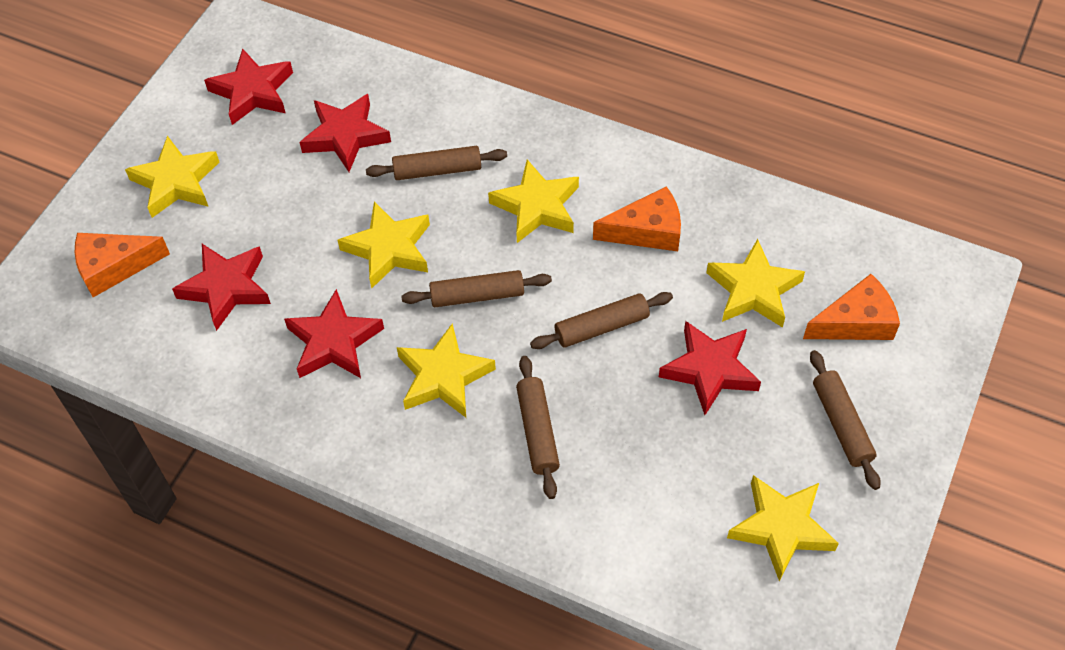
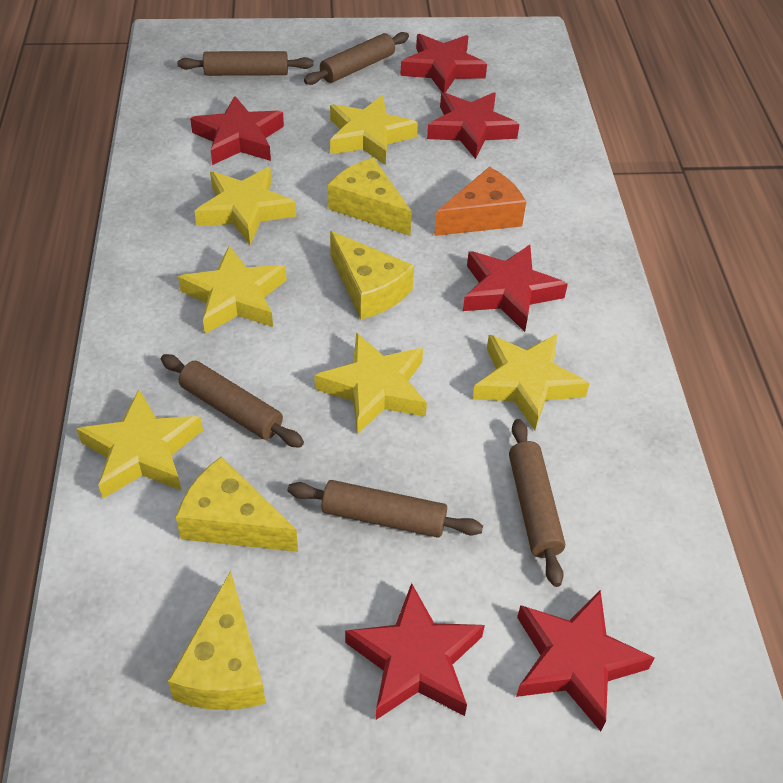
orange cheese: 3 -> 1
red star: 5 -> 6
yellow cheese: 0 -> 4

